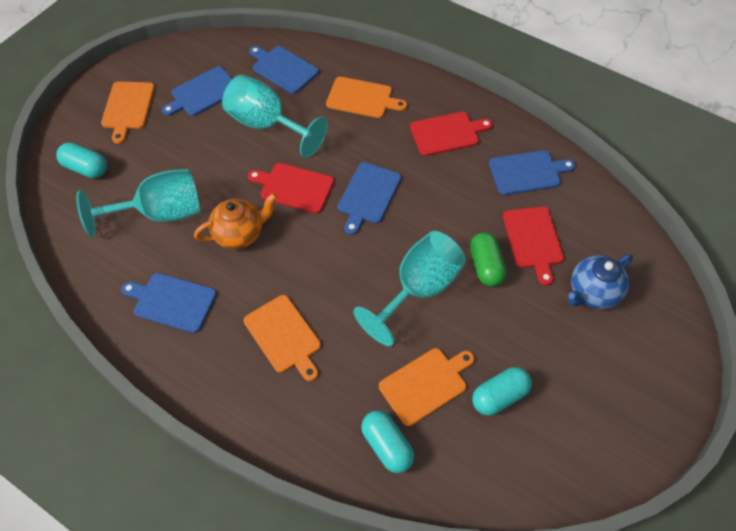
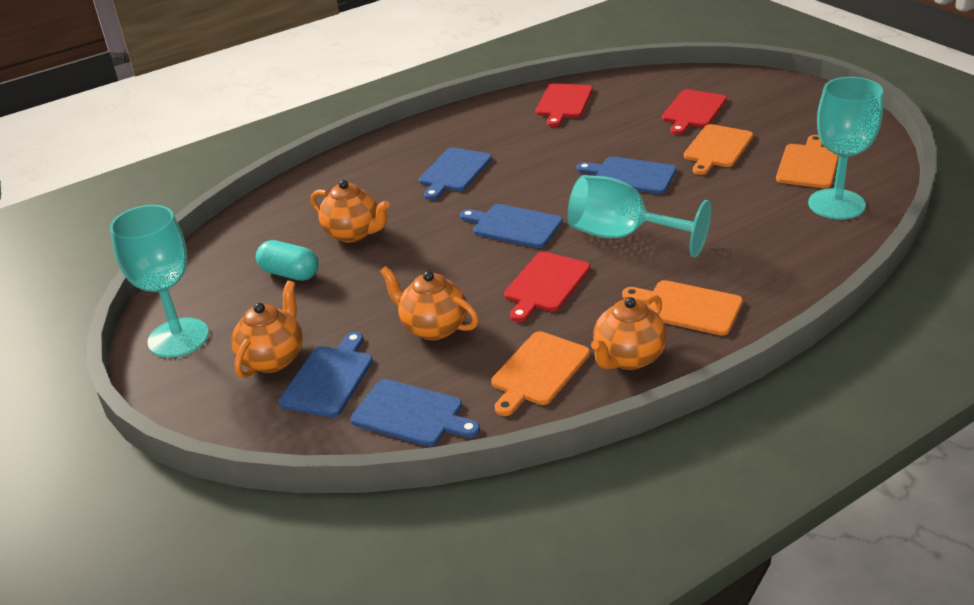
blue teapot: 1 -> 0
green capsule: 1 -> 0
orange teapot: 1 -> 4
turquoise capsule: 3 -> 1

